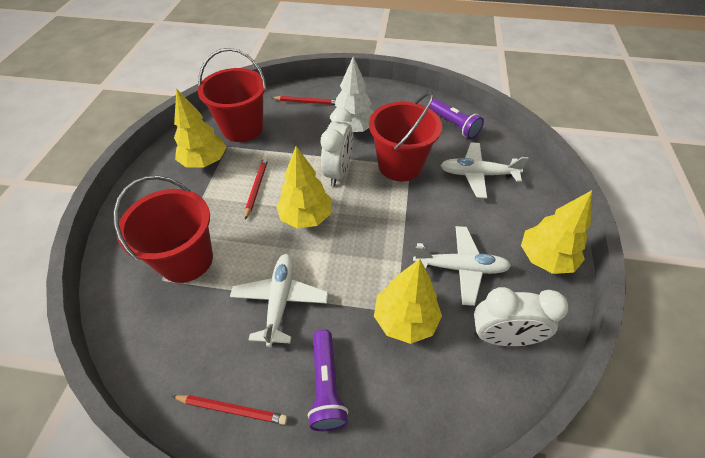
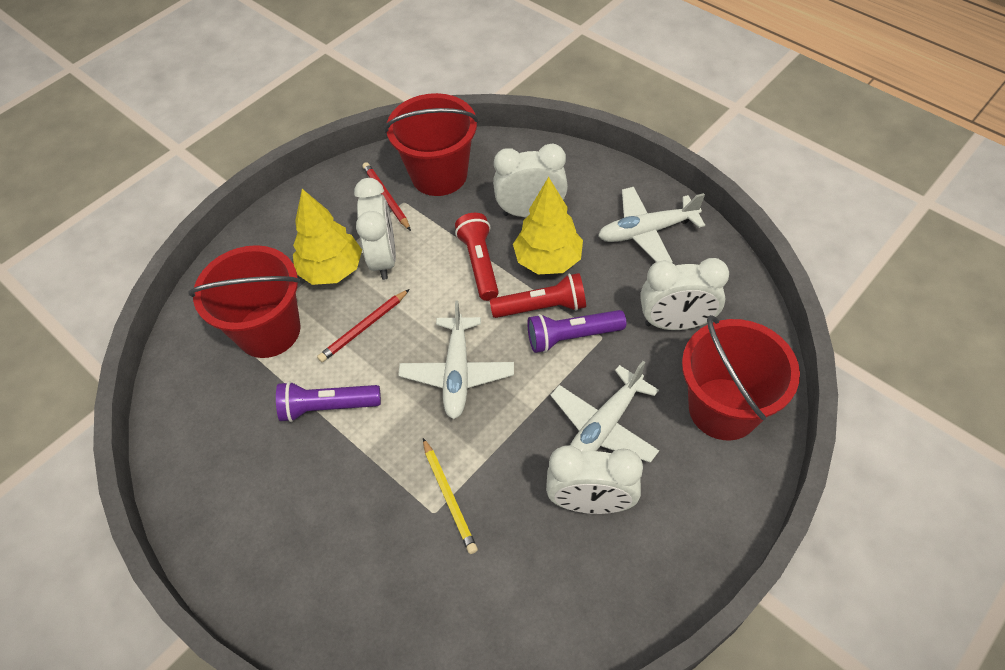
red flashlight: 0 -> 2
red pencil: 3 -> 2
white clock: 2 -> 4
white tree: 1 -> 0
yellow pencil: 0 -> 1
yellow tree: 4 -> 2

